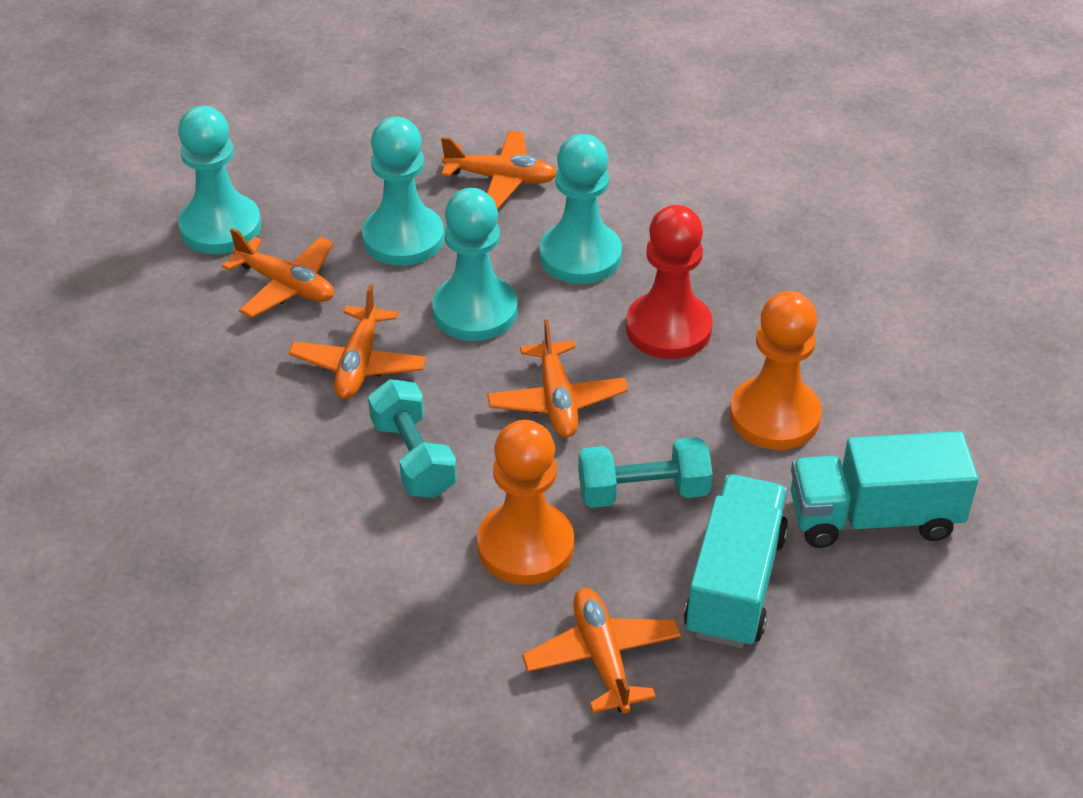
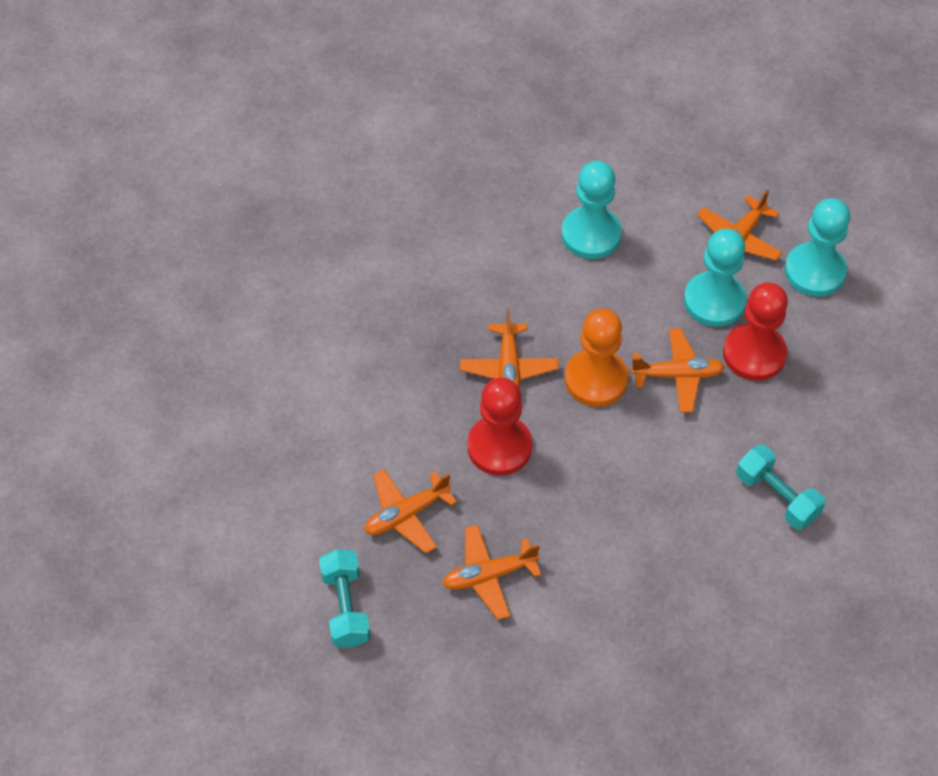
orange pawn: 2 -> 1
red pawn: 1 -> 2
turquoise pawn: 4 -> 3
turquoise truck: 2 -> 0

